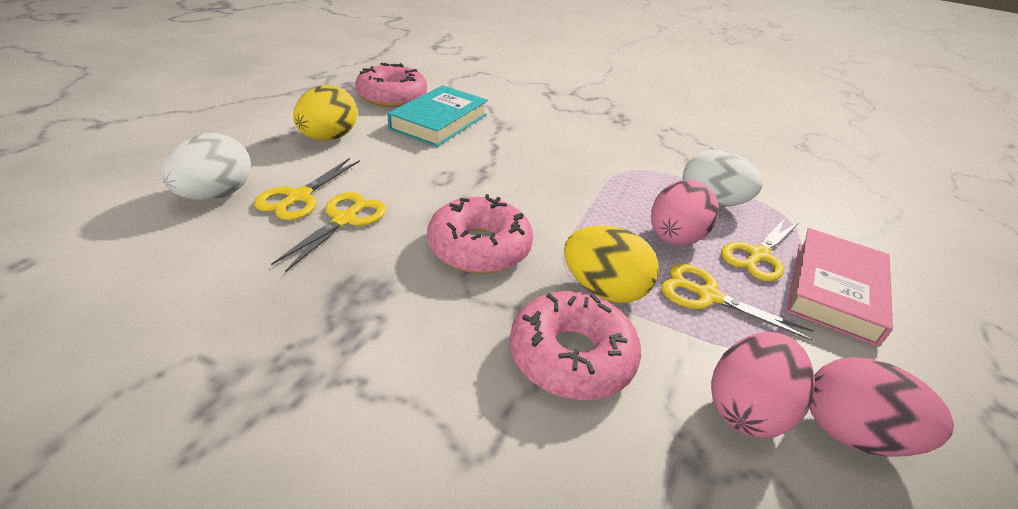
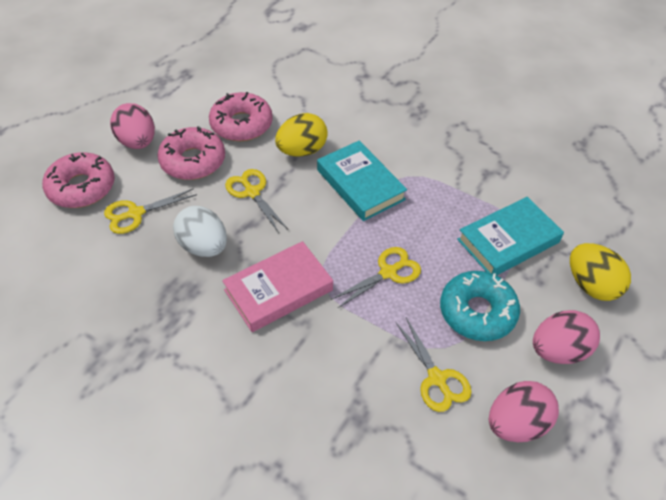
turquoise book: 1 -> 2
turquoise donut: 0 -> 1
white egg: 2 -> 1

